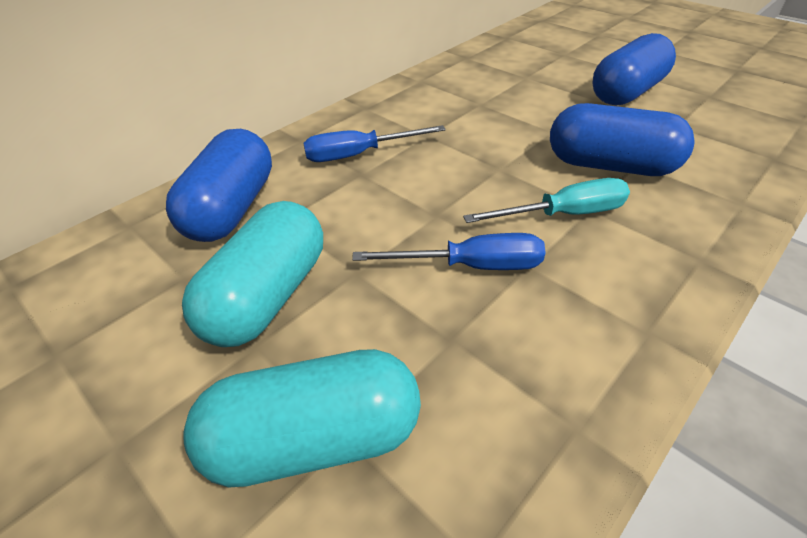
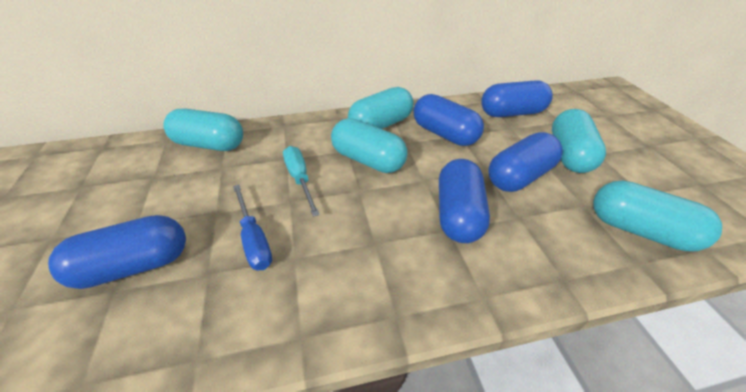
blue capsule: 3 -> 5
blue screwdriver: 2 -> 1
turquoise capsule: 2 -> 5

